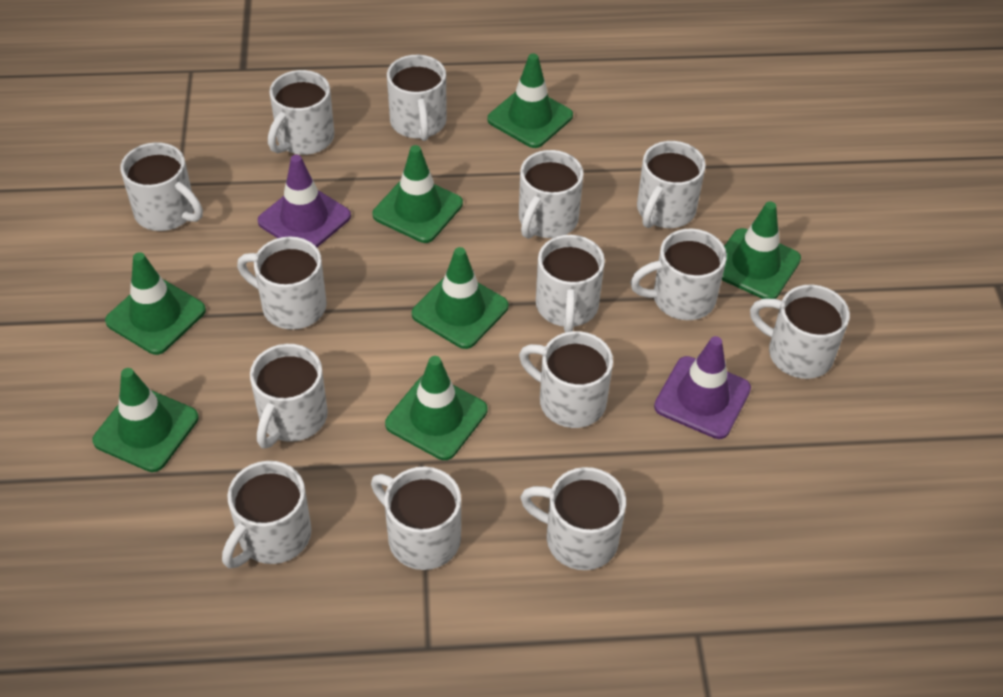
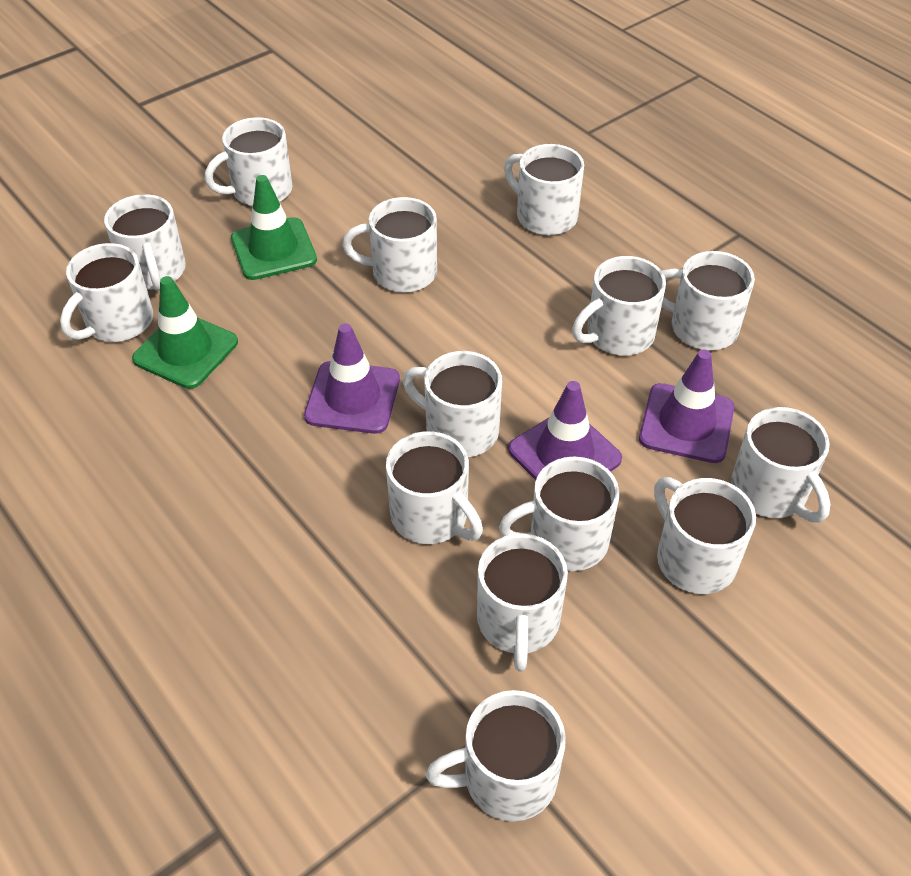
green traffic cone: 7 -> 2
purple traffic cone: 2 -> 3

